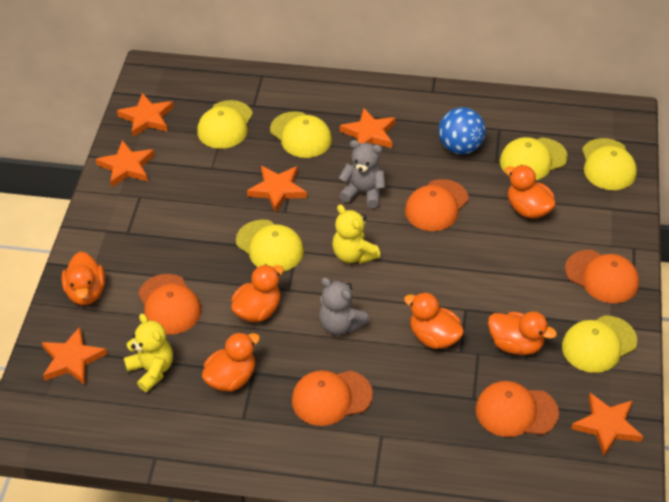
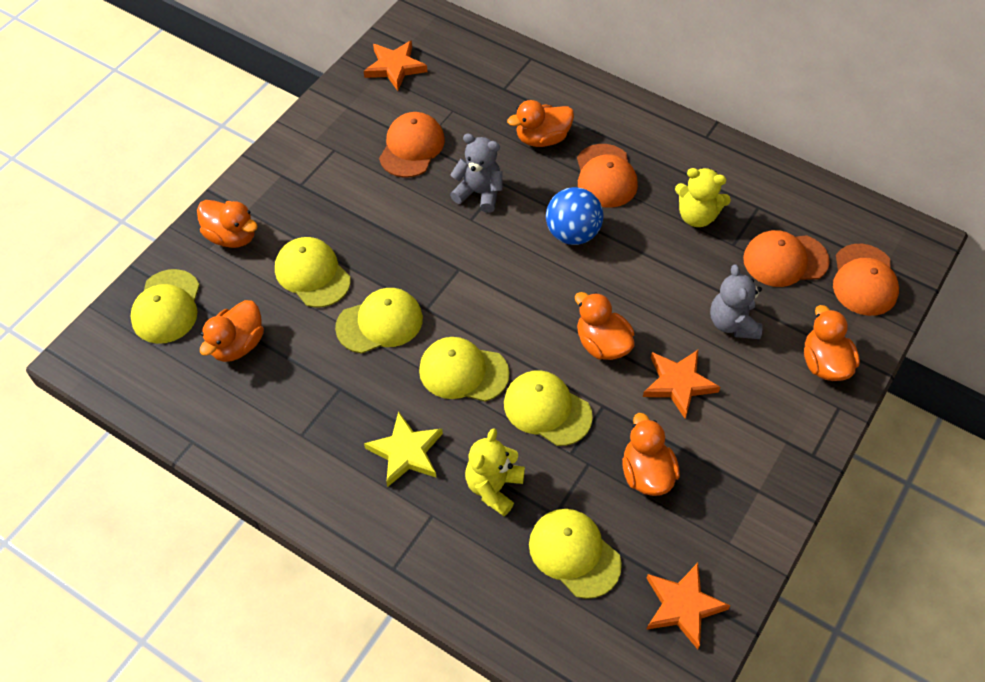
orange cap: 5 -> 4
orange star: 6 -> 3
yellow star: 0 -> 1

